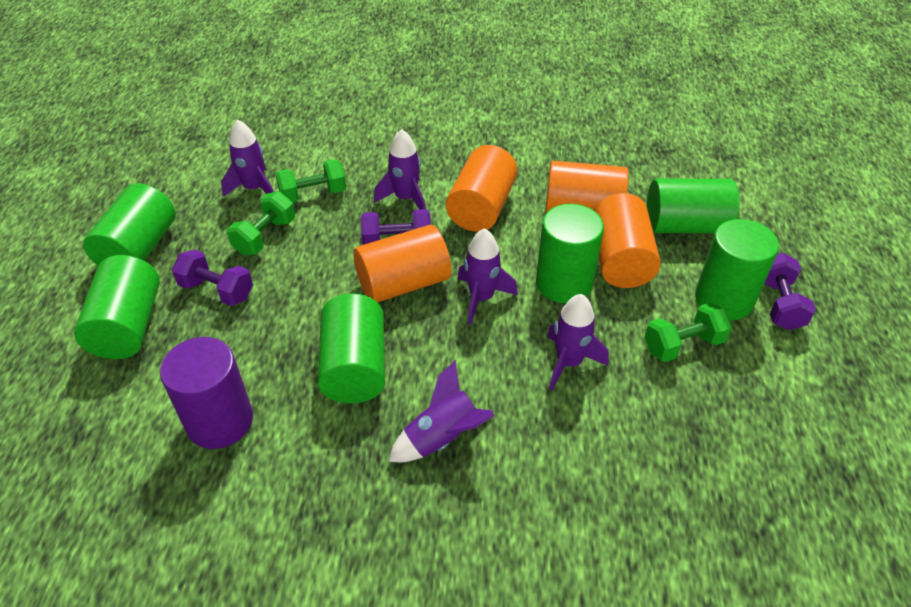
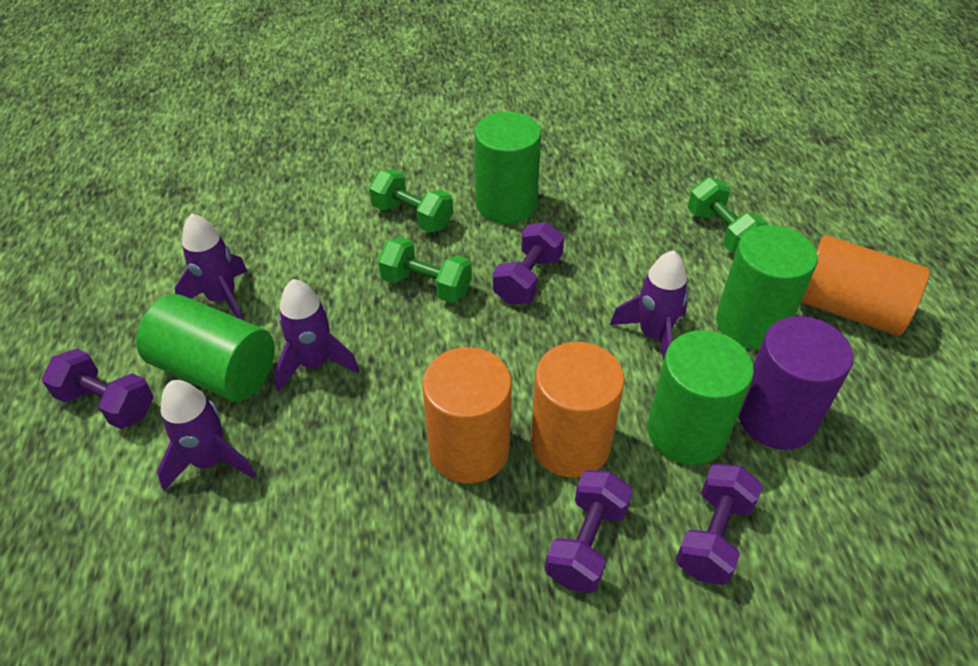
green cylinder: 6 -> 4
orange cylinder: 4 -> 3
purple dumbbell: 3 -> 4
purple rocket: 5 -> 4

